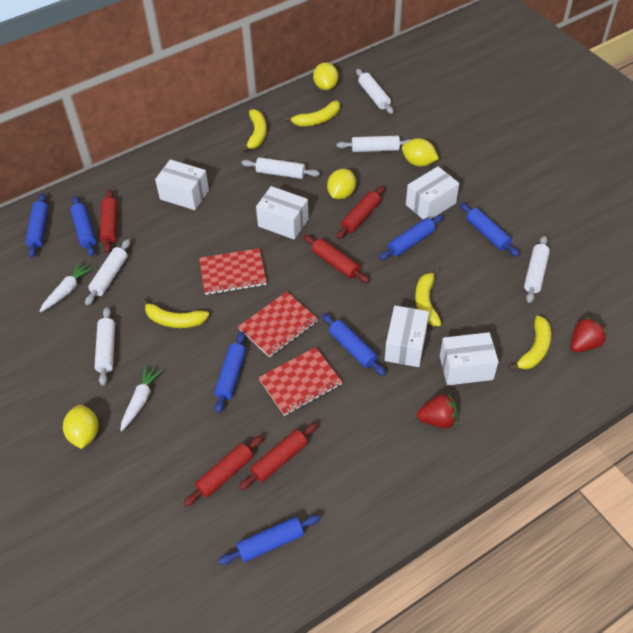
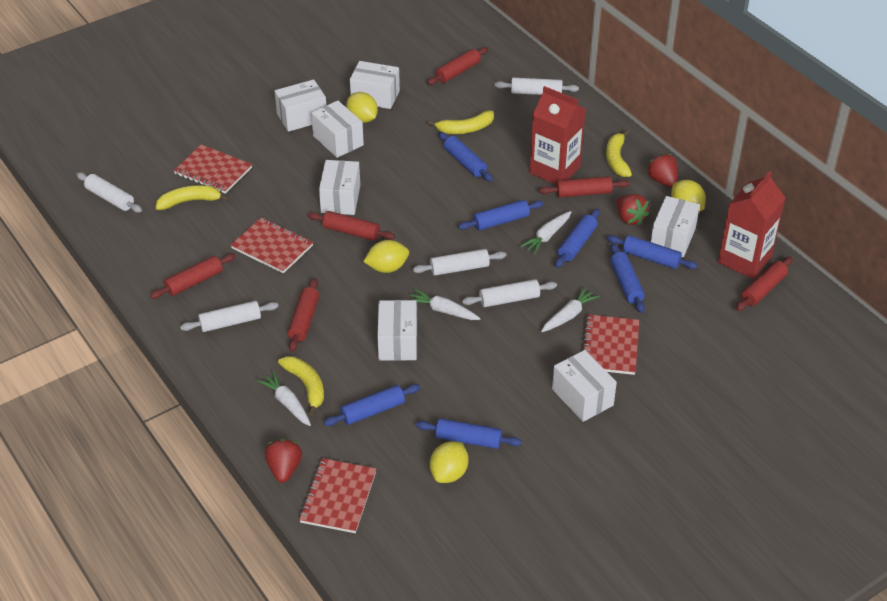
red carton: 0 -> 2
red notebook: 3 -> 4
red rolling pin: 5 -> 6
red strawberry: 2 -> 3
white box: 5 -> 7
white carrot: 2 -> 4
white rolling pin: 6 -> 5
yellow banana: 5 -> 4

